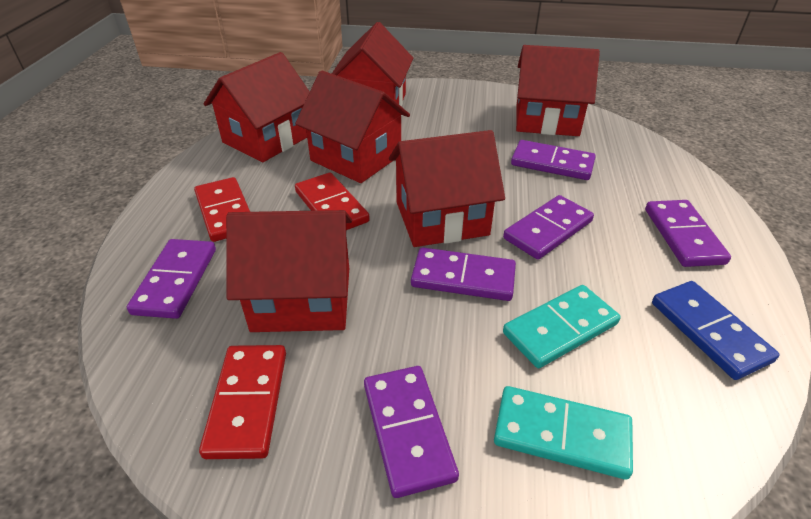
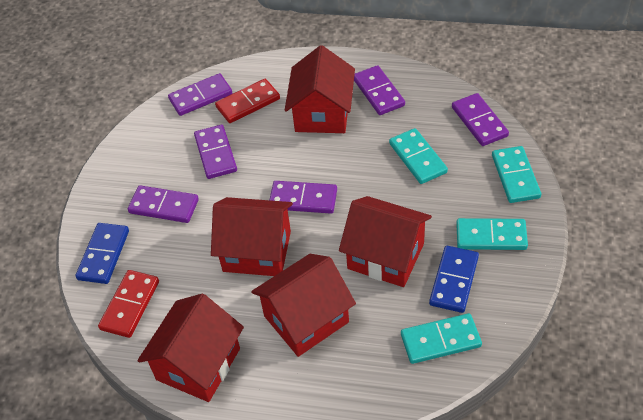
blue domino: 1 -> 2
red domino: 3 -> 2
red house: 6 -> 5
turquoise domino: 2 -> 4

